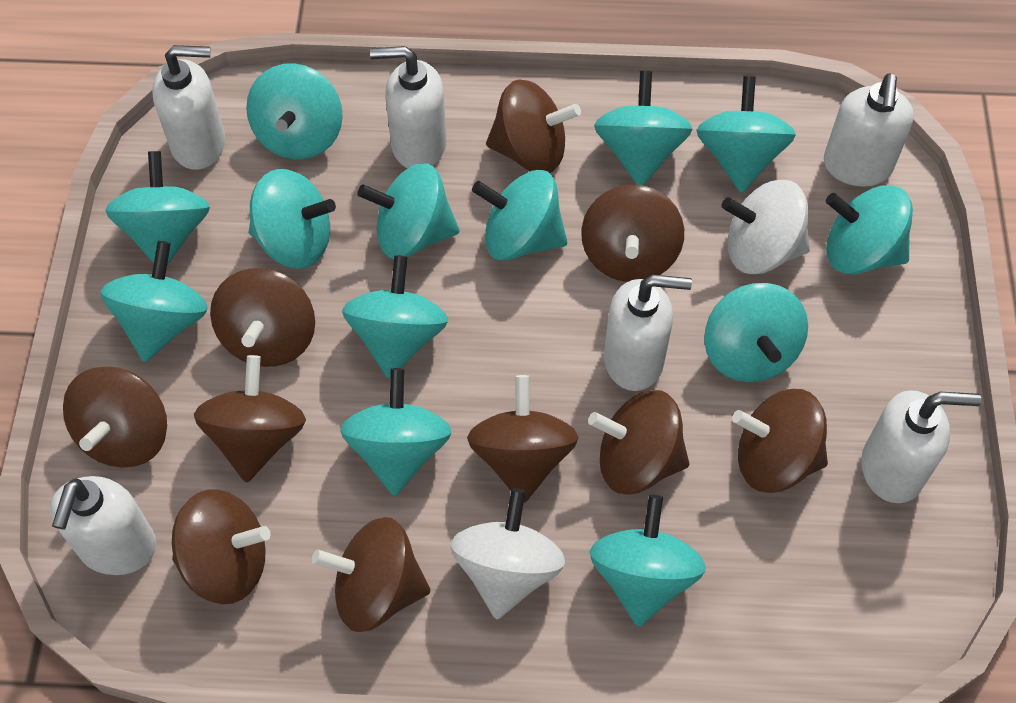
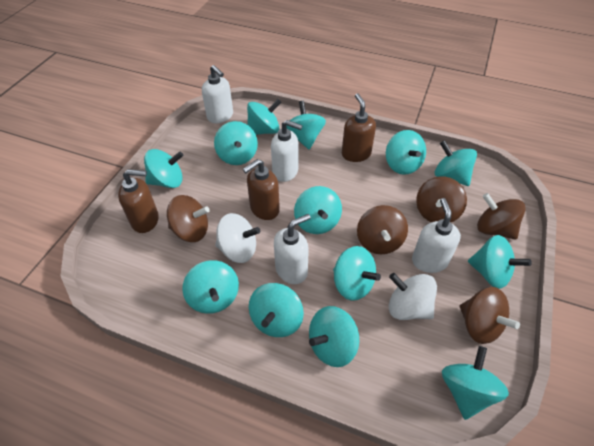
brown soap dispenser: 0 -> 3
brown spinning top: 10 -> 5
white soap dispenser: 6 -> 4

